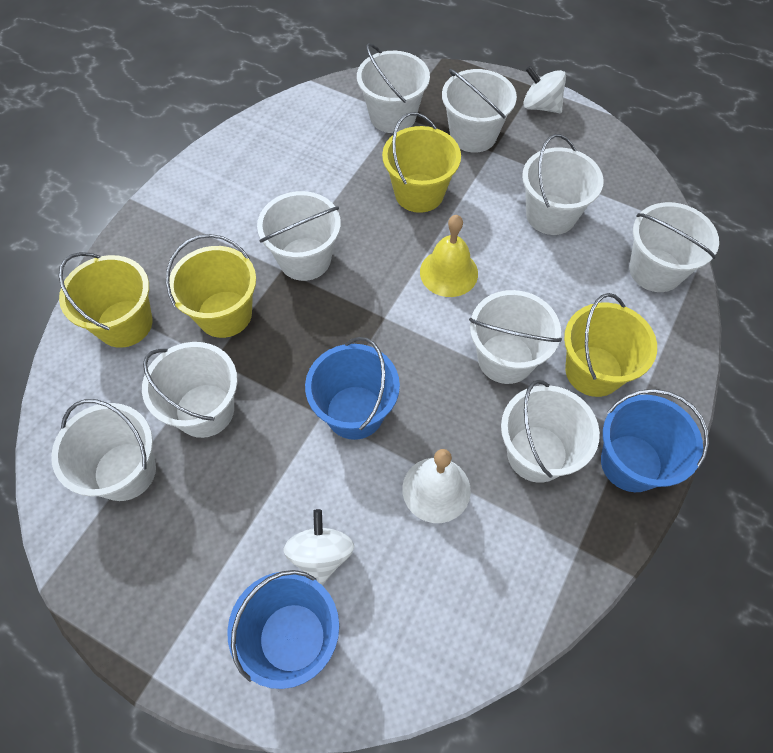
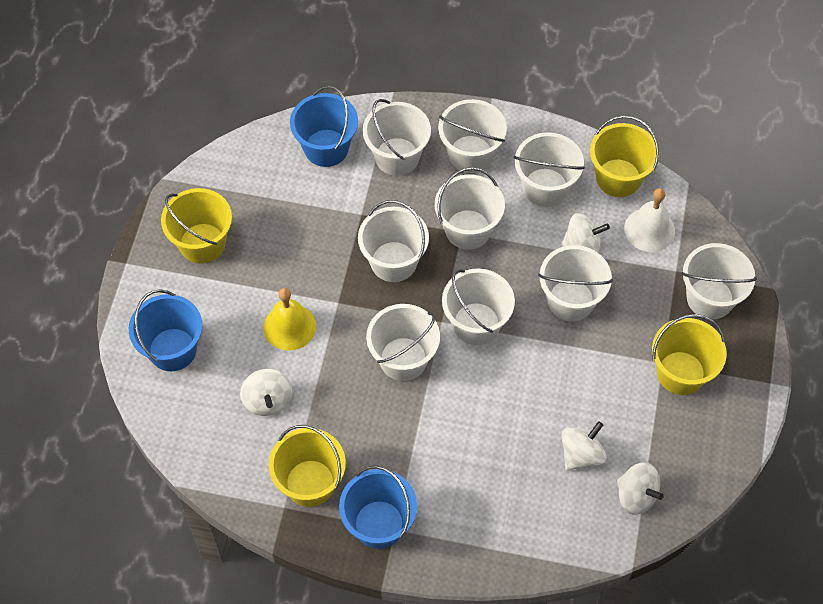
white spinning top: 2 -> 4

